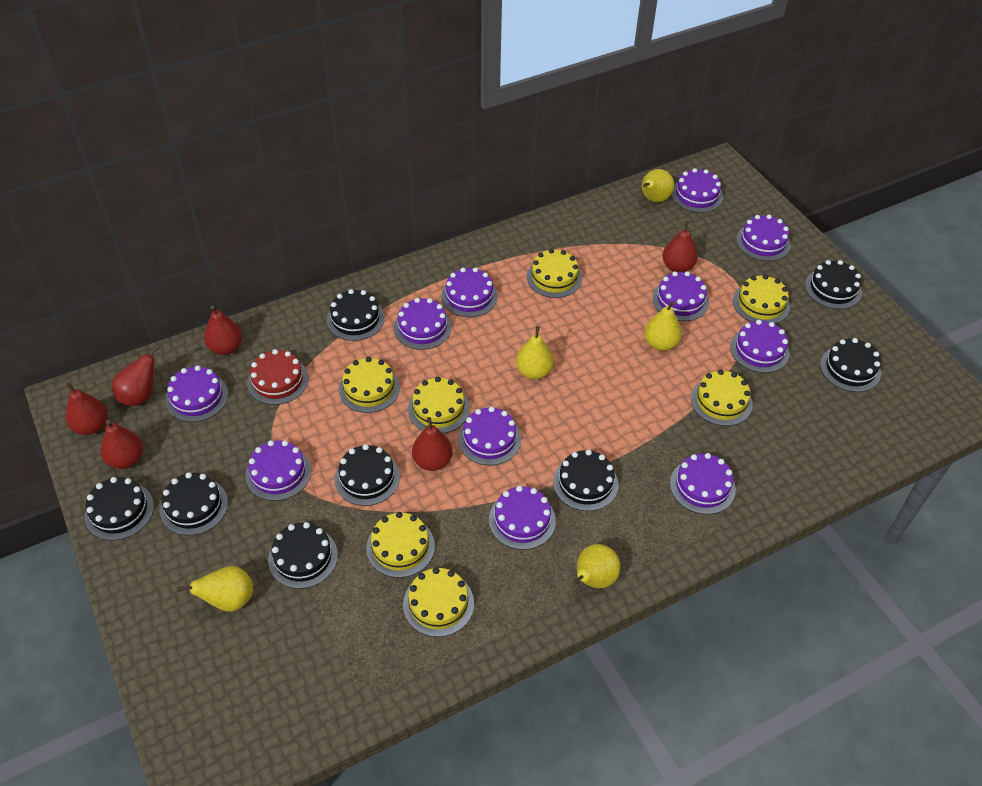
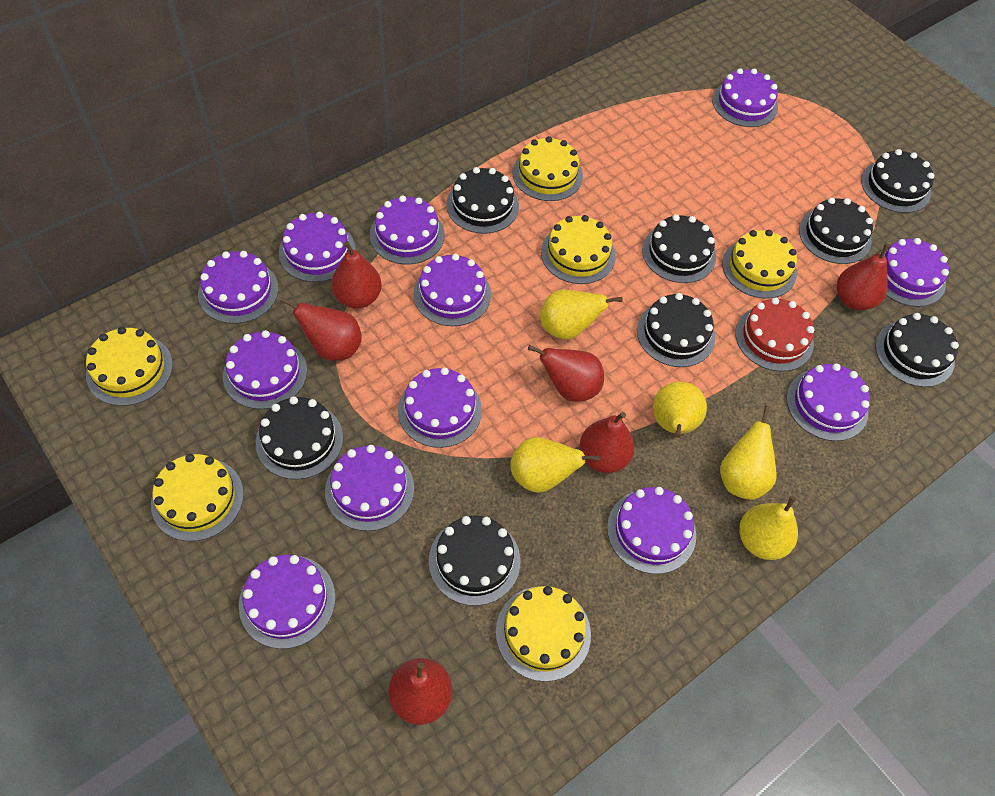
purple cake: 11 -> 12
yellow cake: 7 -> 6

